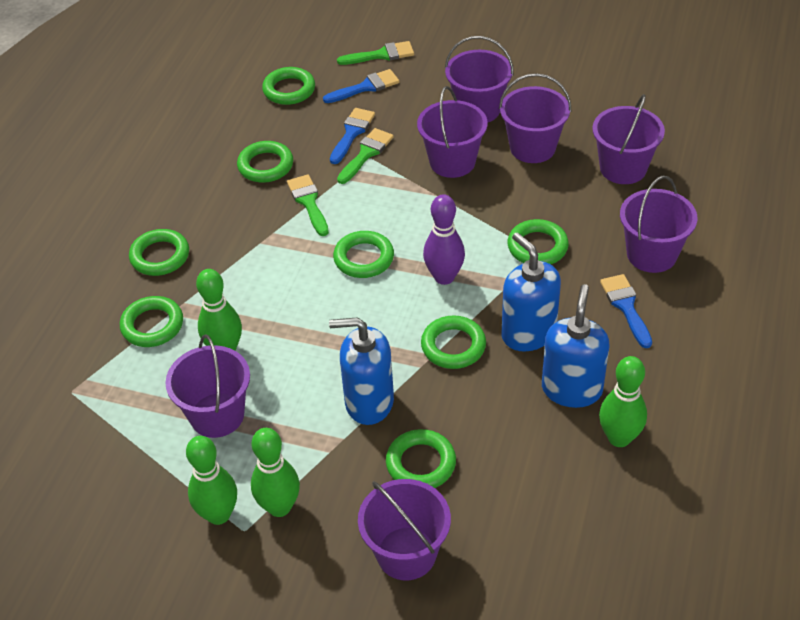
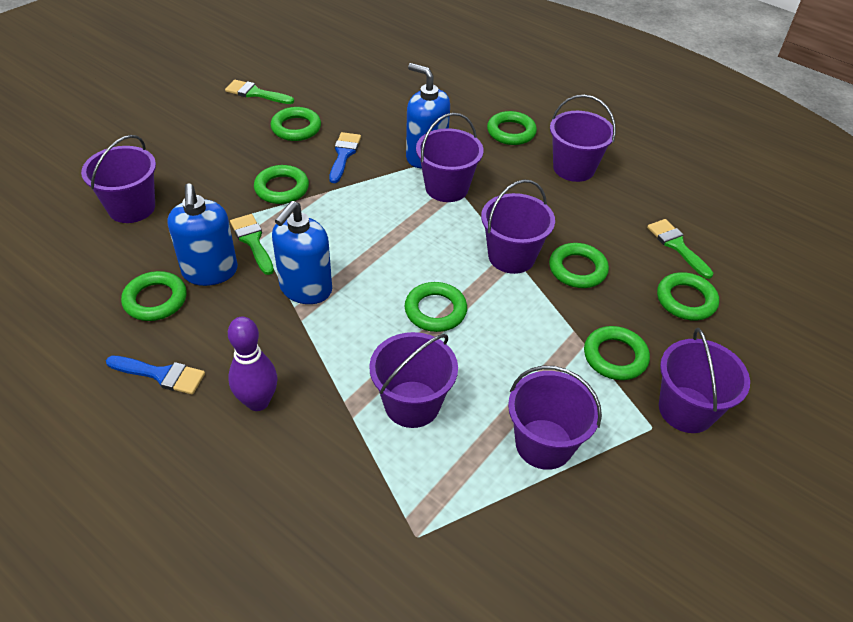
blue brush: 3 -> 2
green bowling pin: 4 -> 0

